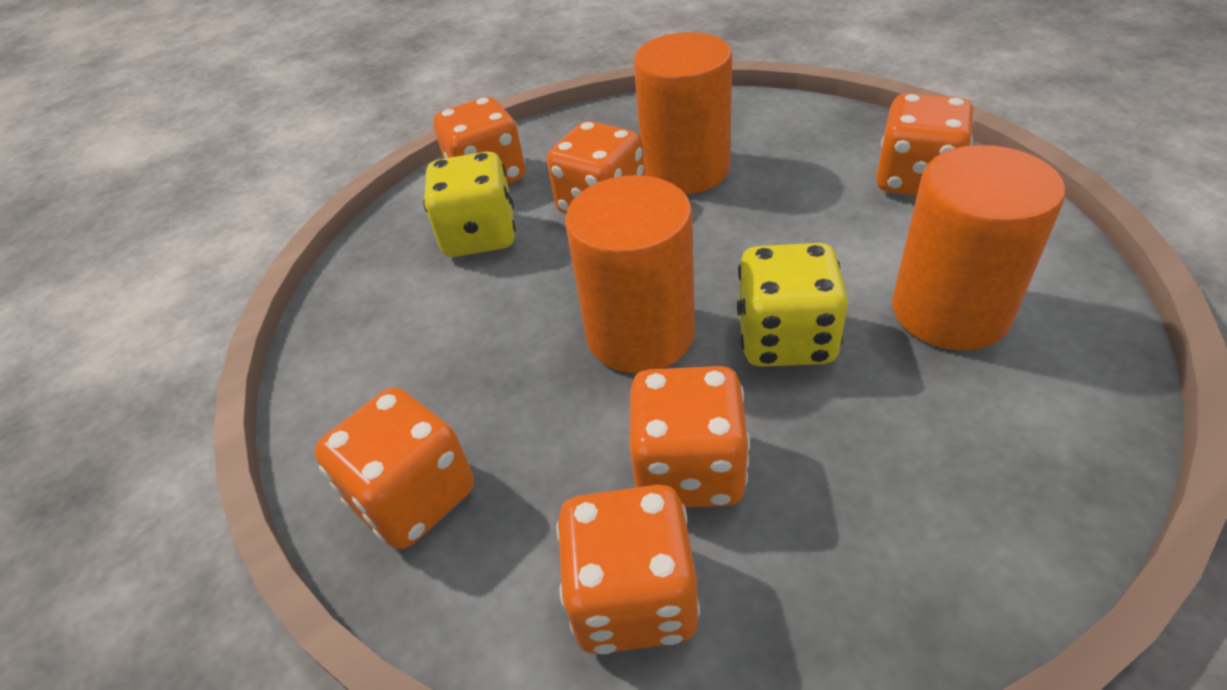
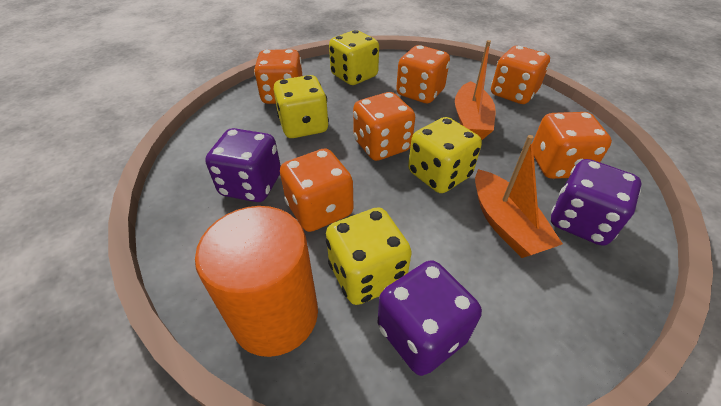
orange boat: 0 -> 2
orange cylinder: 3 -> 1
purple dice: 0 -> 3
yellow dice: 2 -> 4

